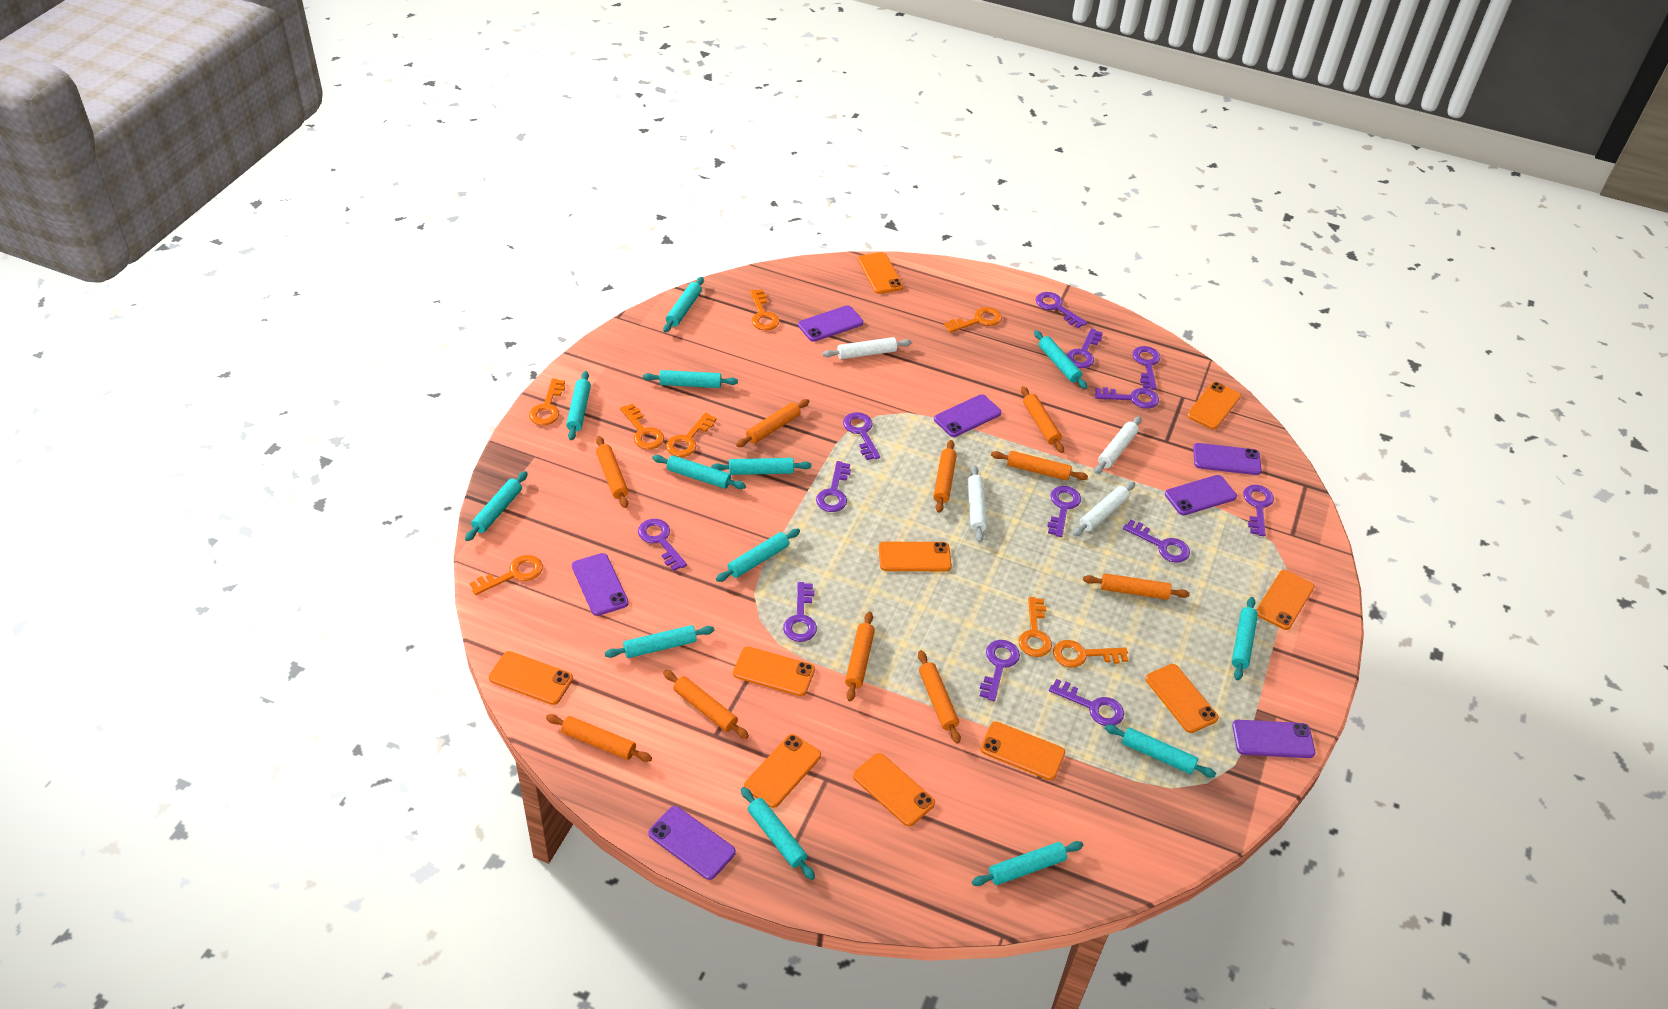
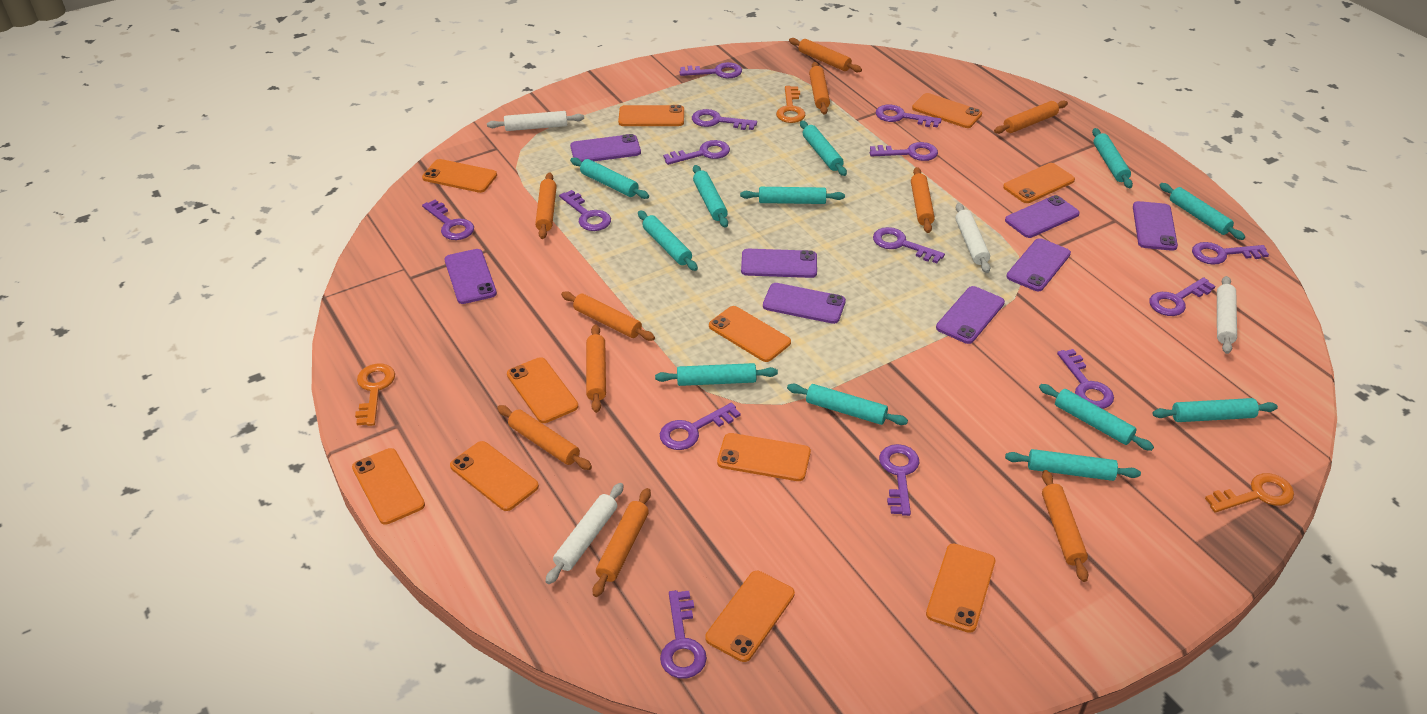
orange key: 8 -> 3
orange phone: 10 -> 11
purple key: 13 -> 14
purple phone: 7 -> 8
turquoise rolling pin: 13 -> 12

